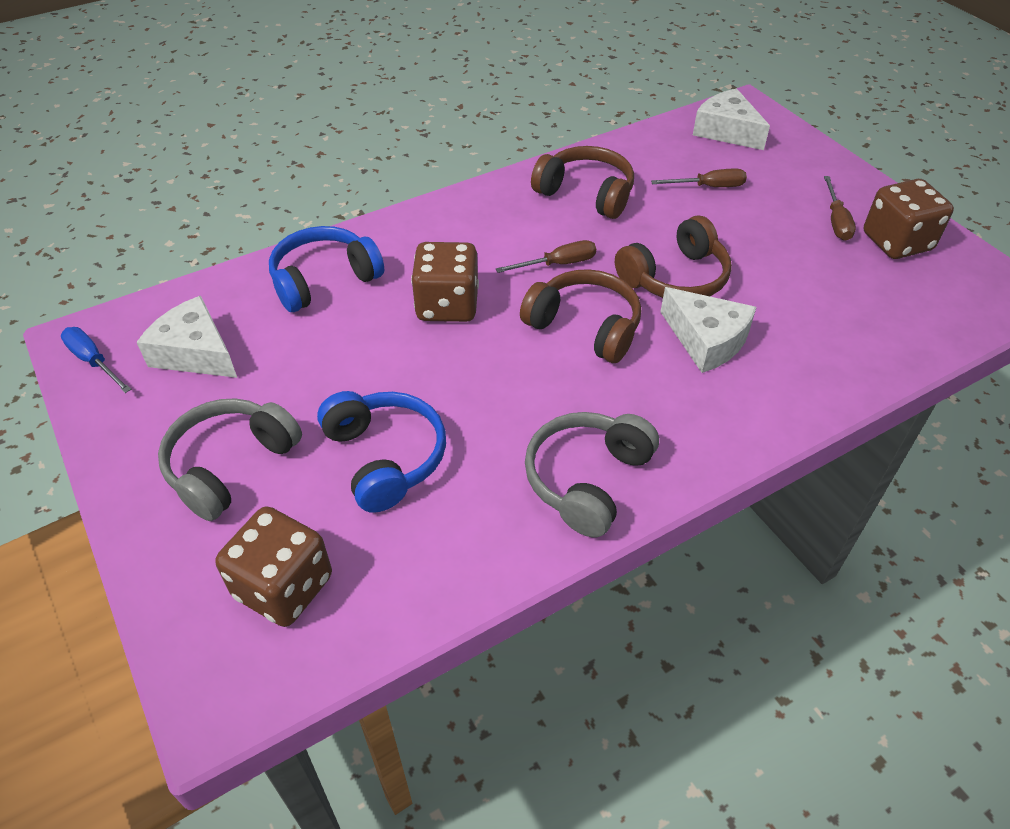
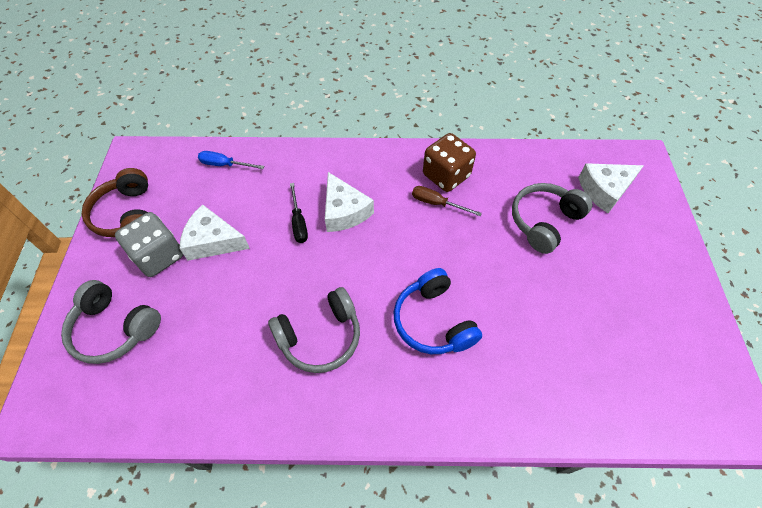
black screwdriver: 0 -> 1
blue headphones: 2 -> 1
brown dice: 3 -> 1
brown headphones: 3 -> 1
brown screwdriver: 3 -> 1
grey dice: 0 -> 1
grey headphones: 2 -> 3

